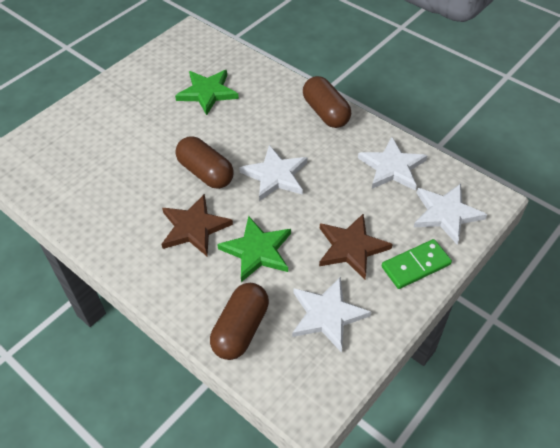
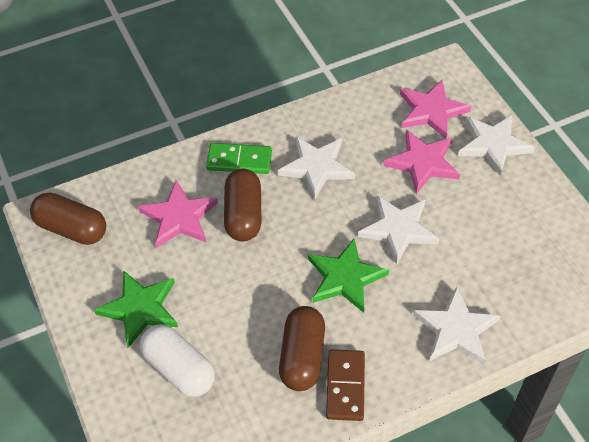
brown domino: 0 -> 1
brown star: 2 -> 0
pink star: 0 -> 3
white capsule: 0 -> 1

